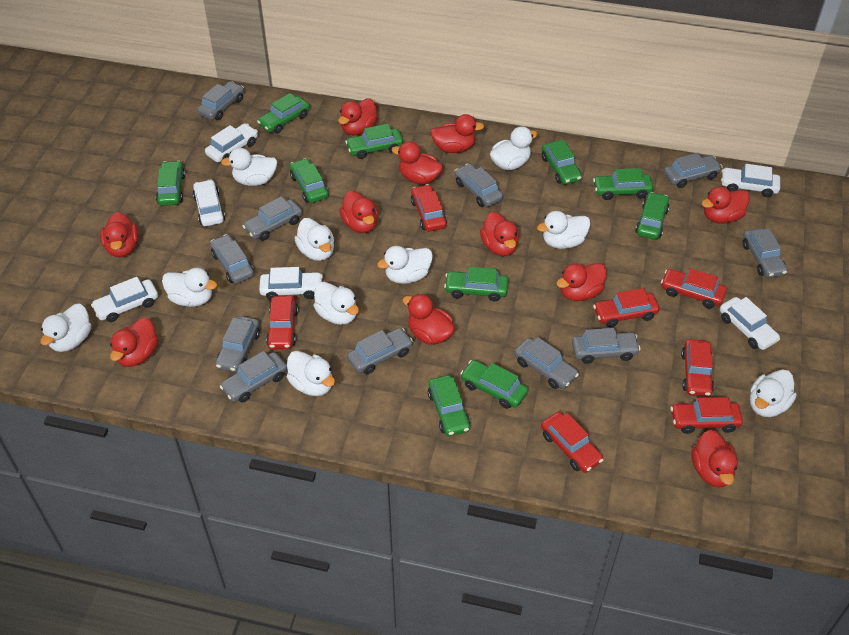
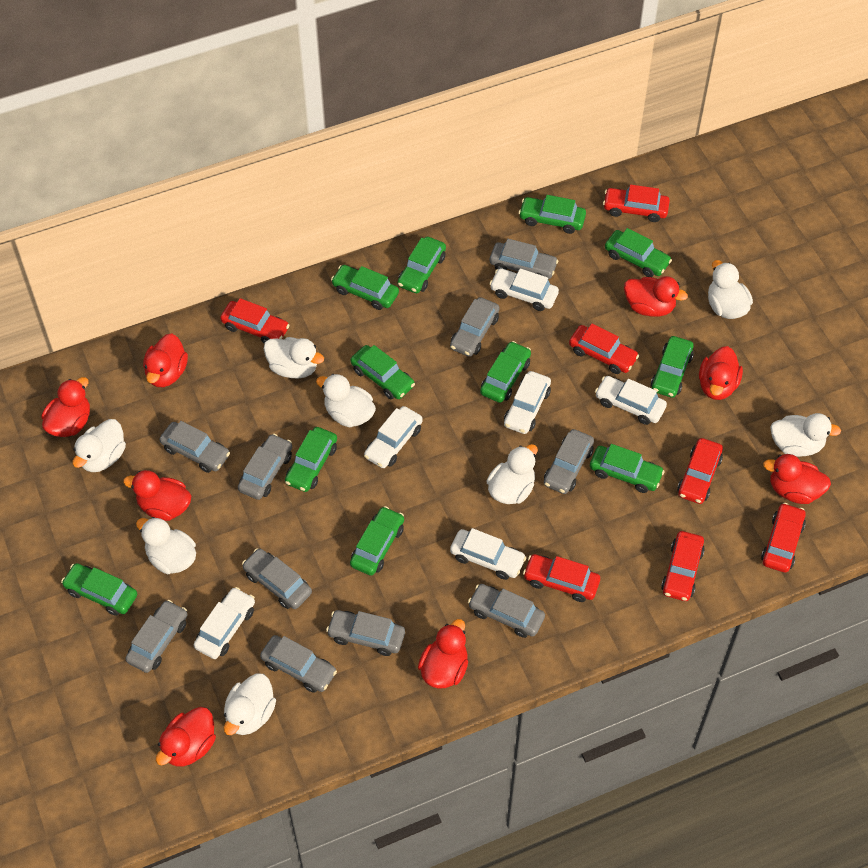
green car: 10 -> 11
grey car: 11 -> 10
red duck: 11 -> 8
white duck: 10 -> 8

